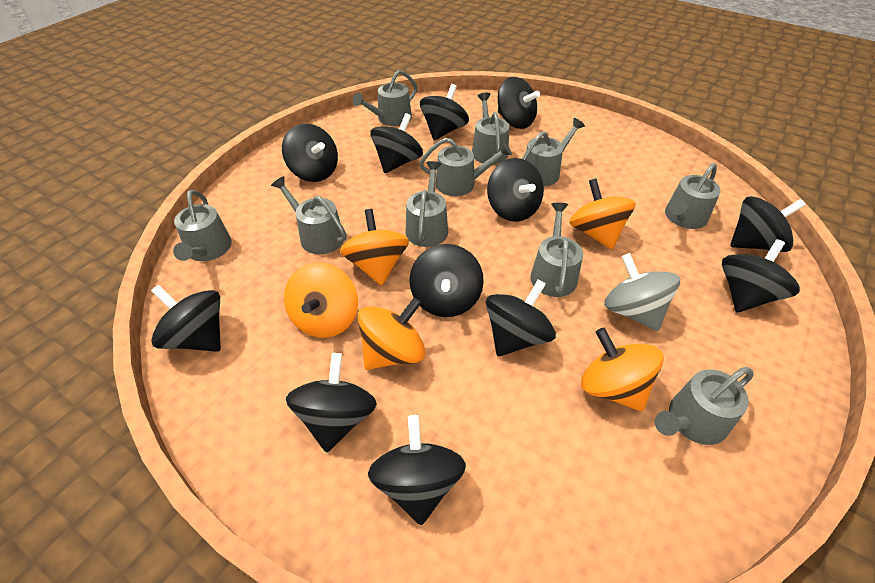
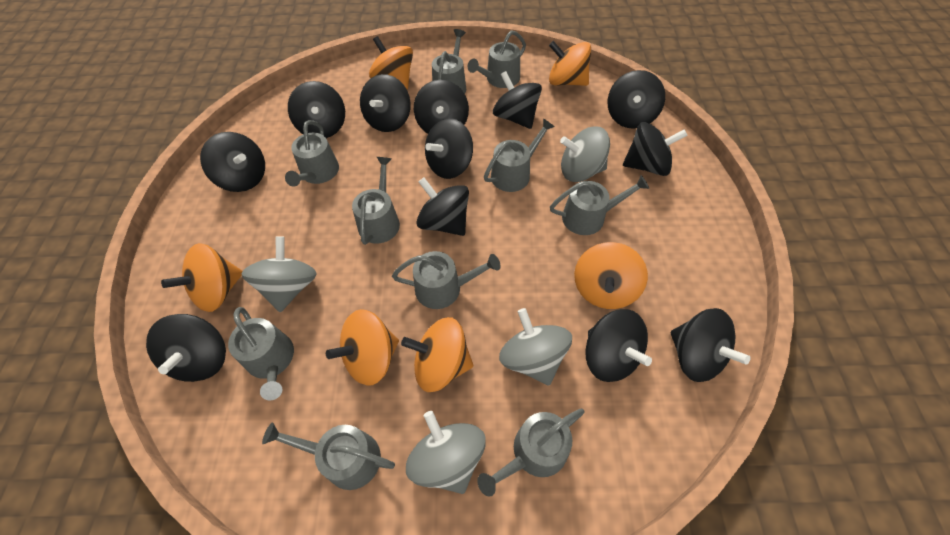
grey spinning top: 1 -> 4
orange spinning top: 5 -> 6

